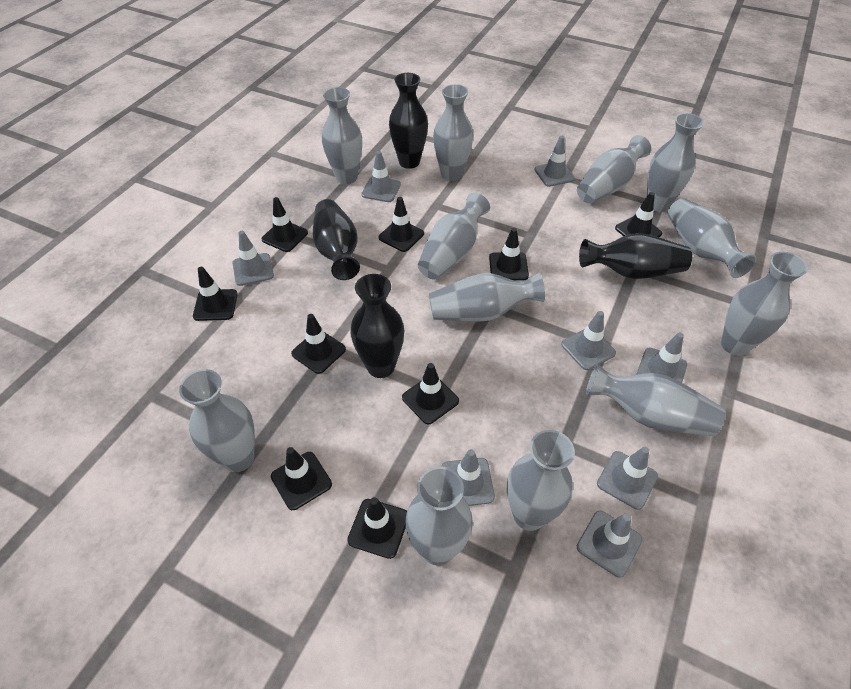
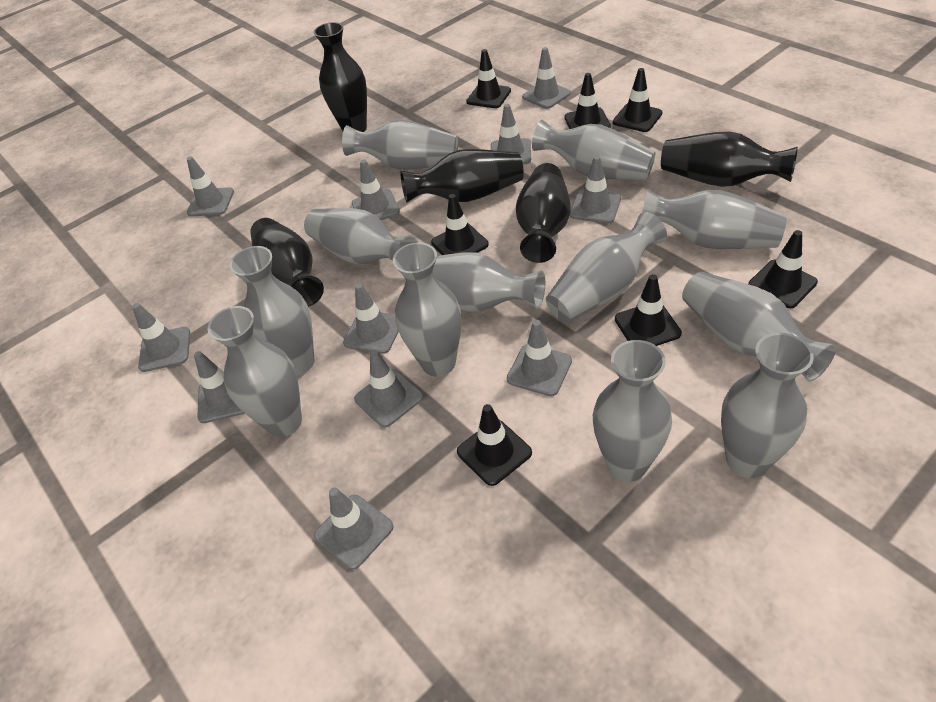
black traffic cone: 9 -> 7
black vase: 4 -> 5
grey traffic cone: 8 -> 11

